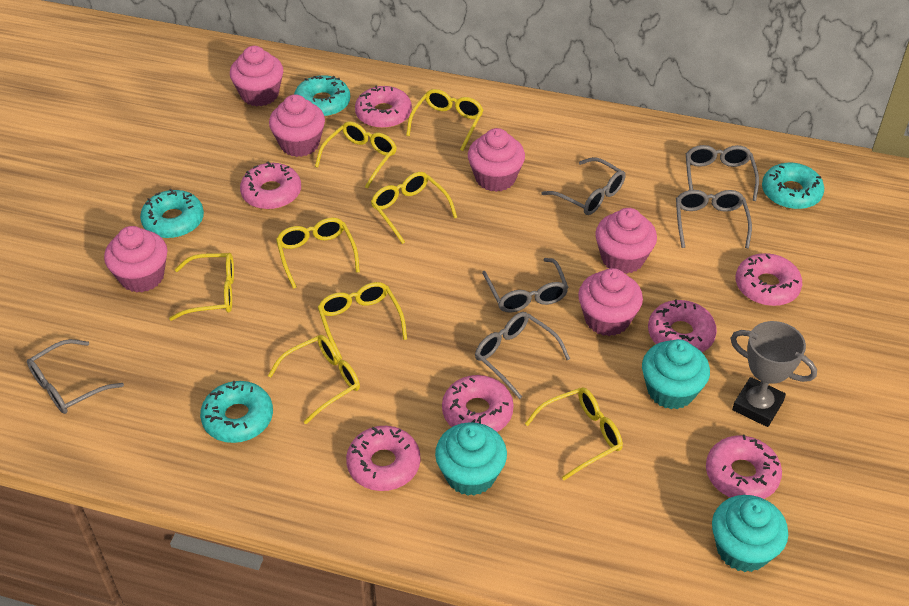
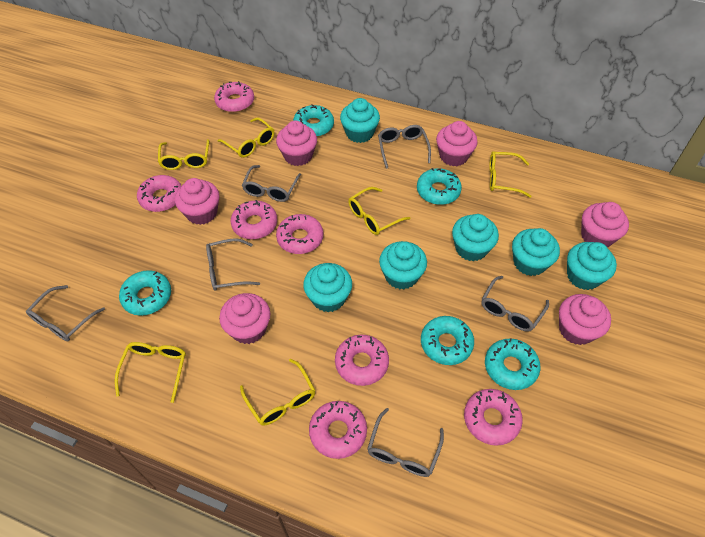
grey trophy: 1 -> 0
turquoise cupcake: 3 -> 6
turquoise donut: 4 -> 5
yellow glasses: 8 -> 6

